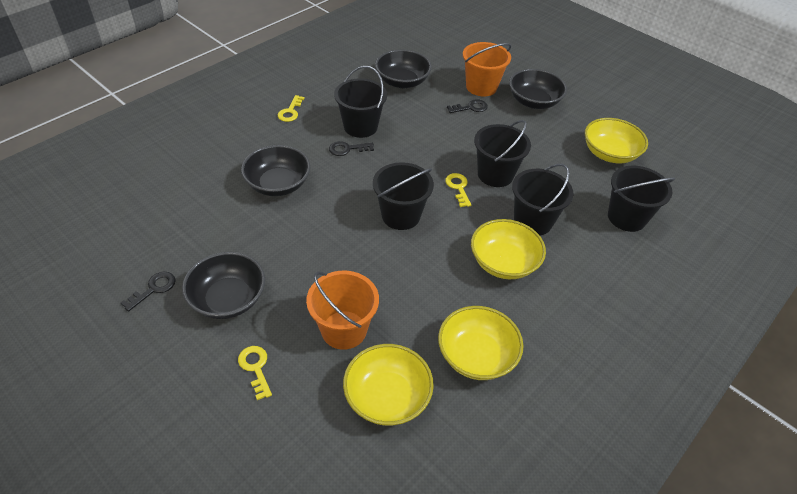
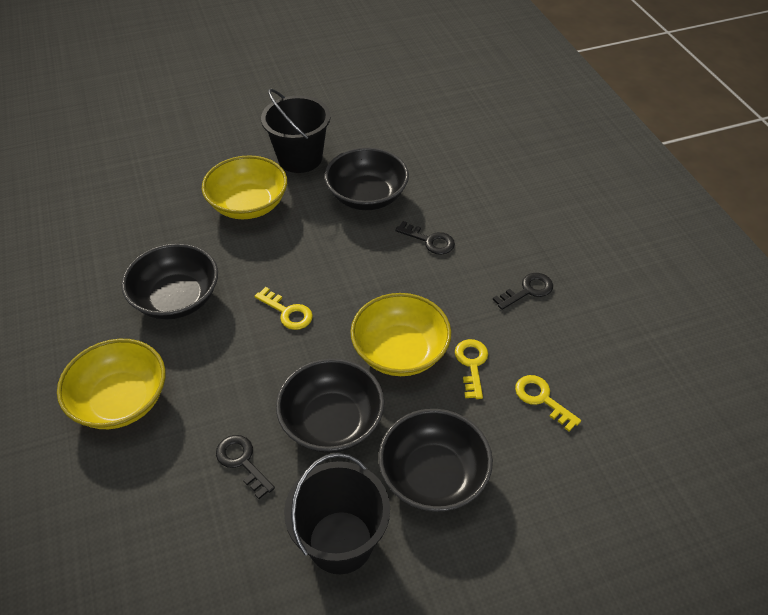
black bucket: 5 -> 2
orange bucket: 2 -> 0
yellow bowl: 4 -> 3

